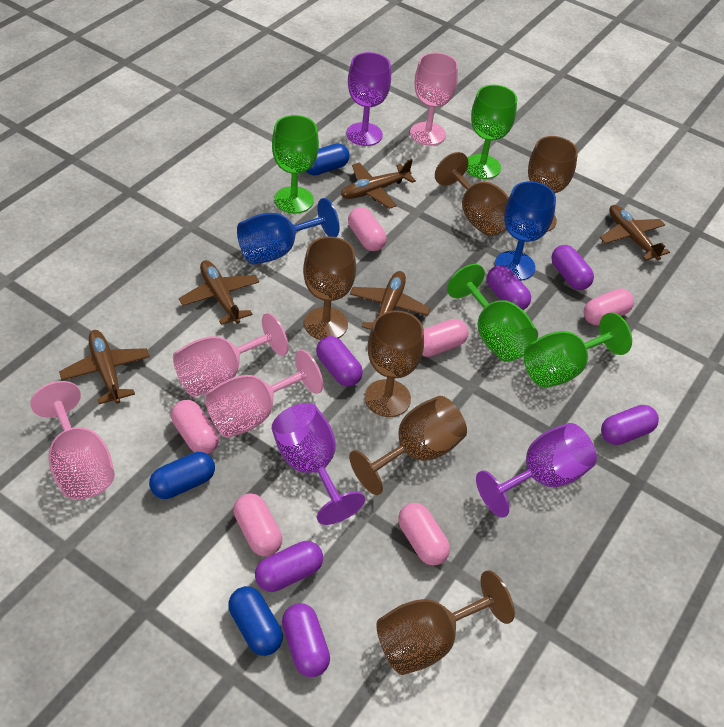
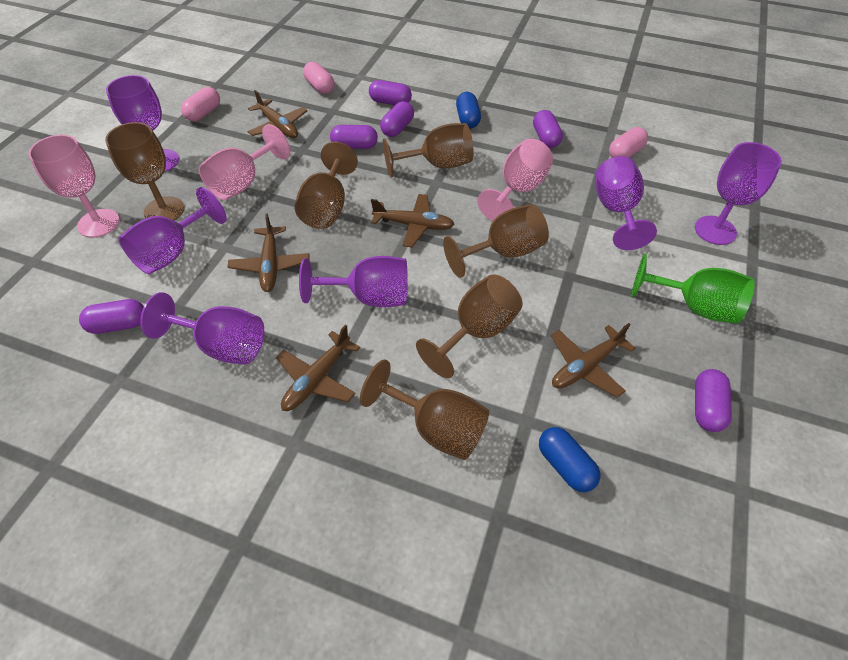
blue capsule: 3 -> 2
blue goblet: 2 -> 0
green goblet: 4 -> 1
pink capsule: 6 -> 3
pink goblet: 4 -> 3
purple goblet: 3 -> 6

